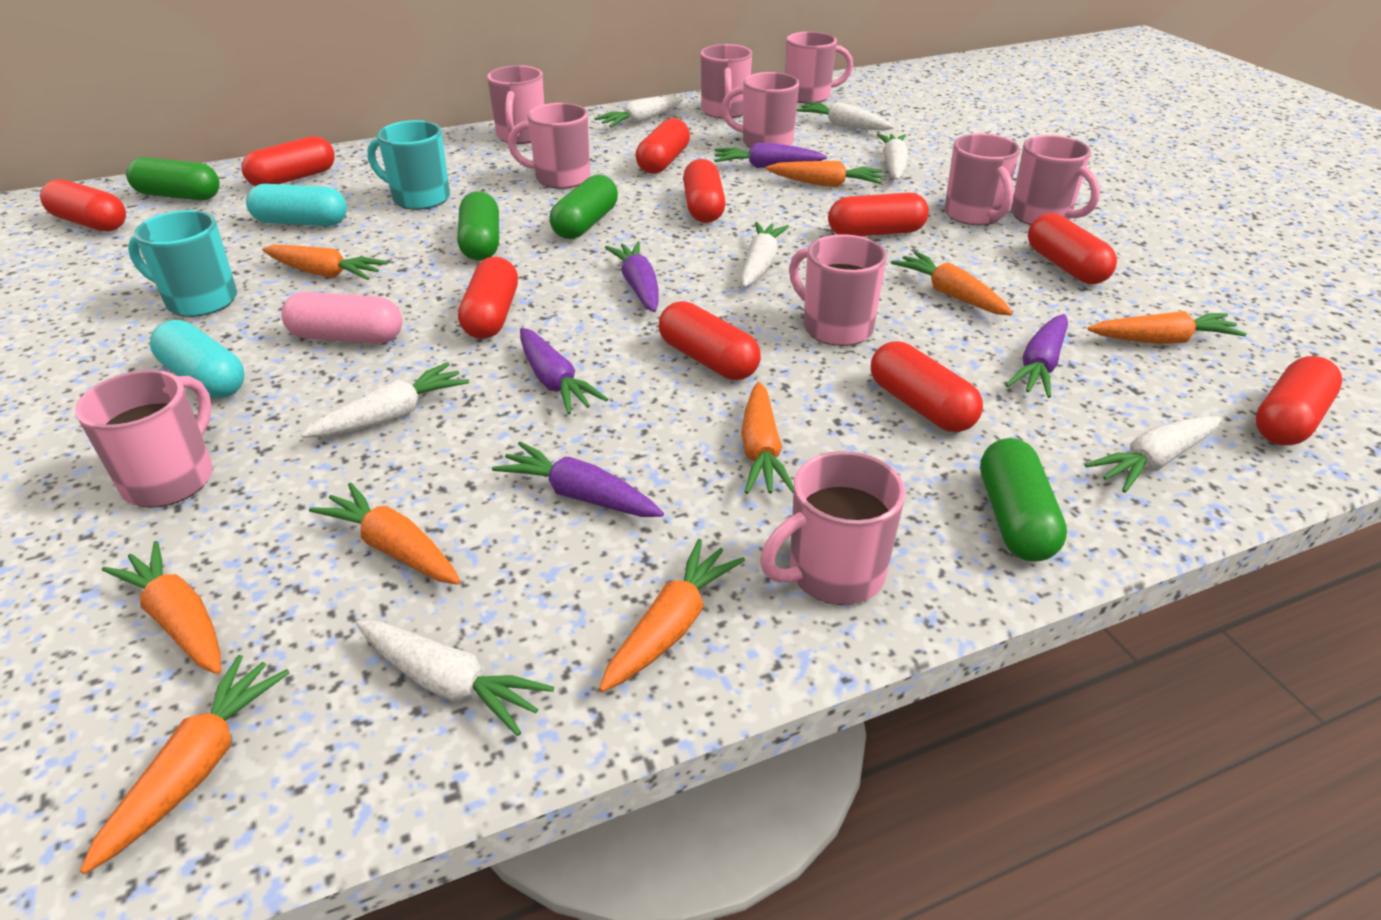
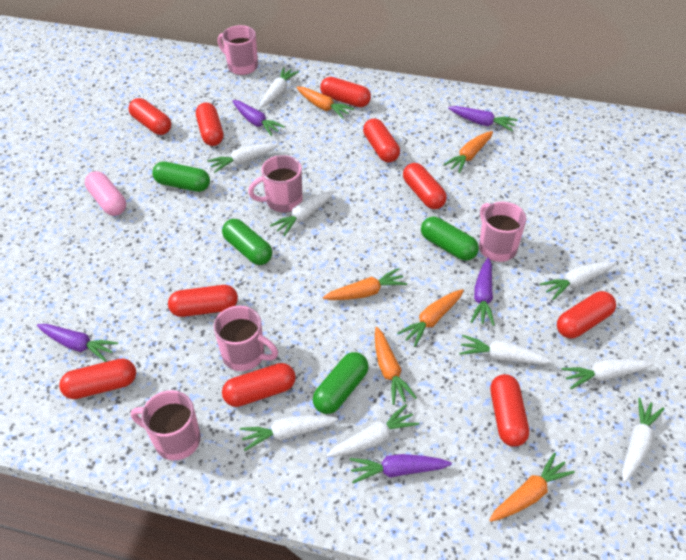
orange carrot: 9 -> 6
pink mug: 10 -> 5
turquoise capsule: 2 -> 0
turquoise mug: 2 -> 0
white carrot: 7 -> 9

